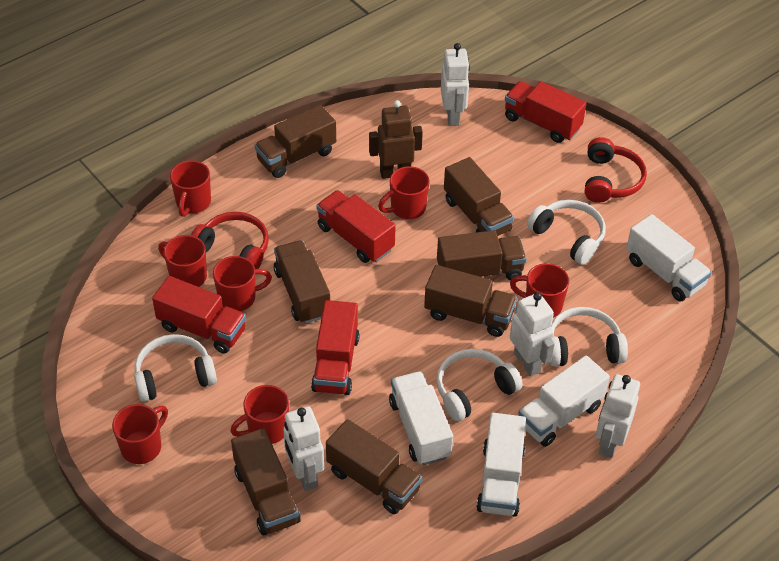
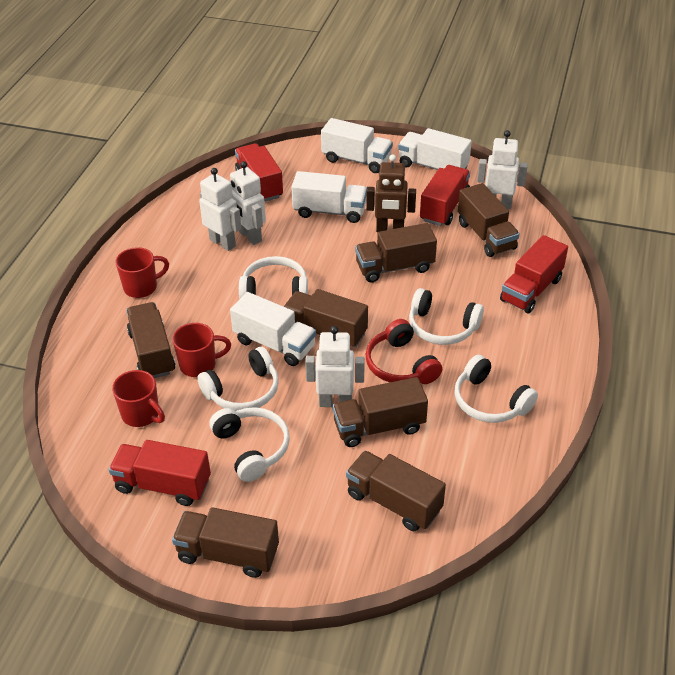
red headphones: 2 -> 1
red mug: 7 -> 3
white headphones: 4 -> 5

